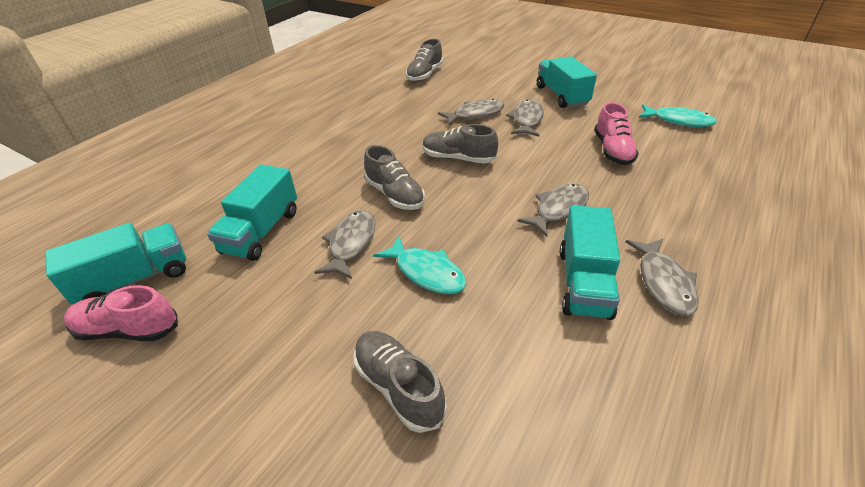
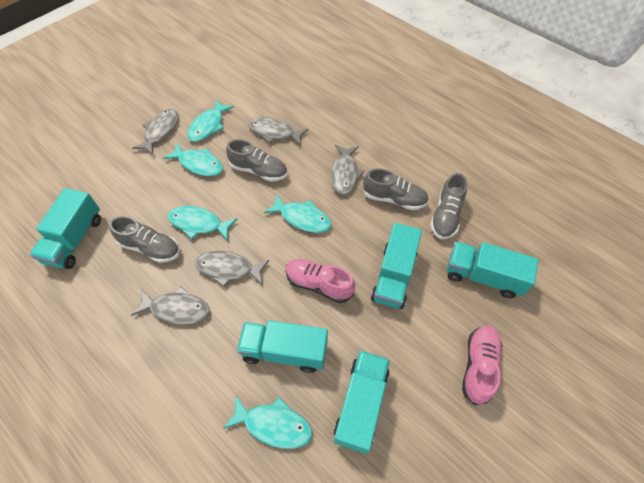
turquoise fish: 2 -> 5
turquoise truck: 4 -> 5

